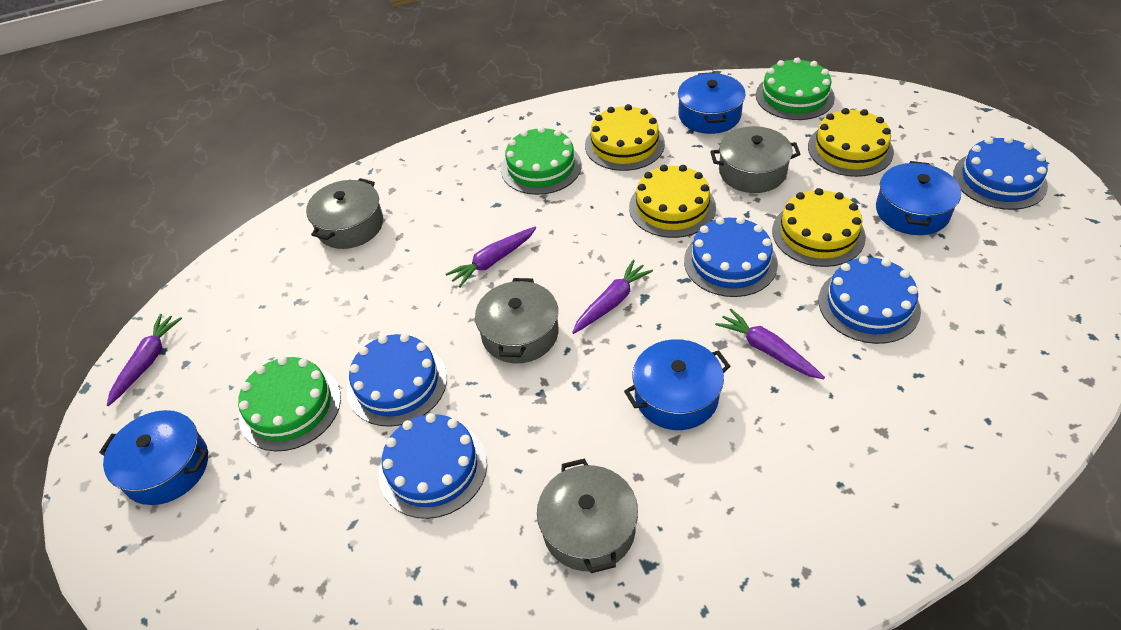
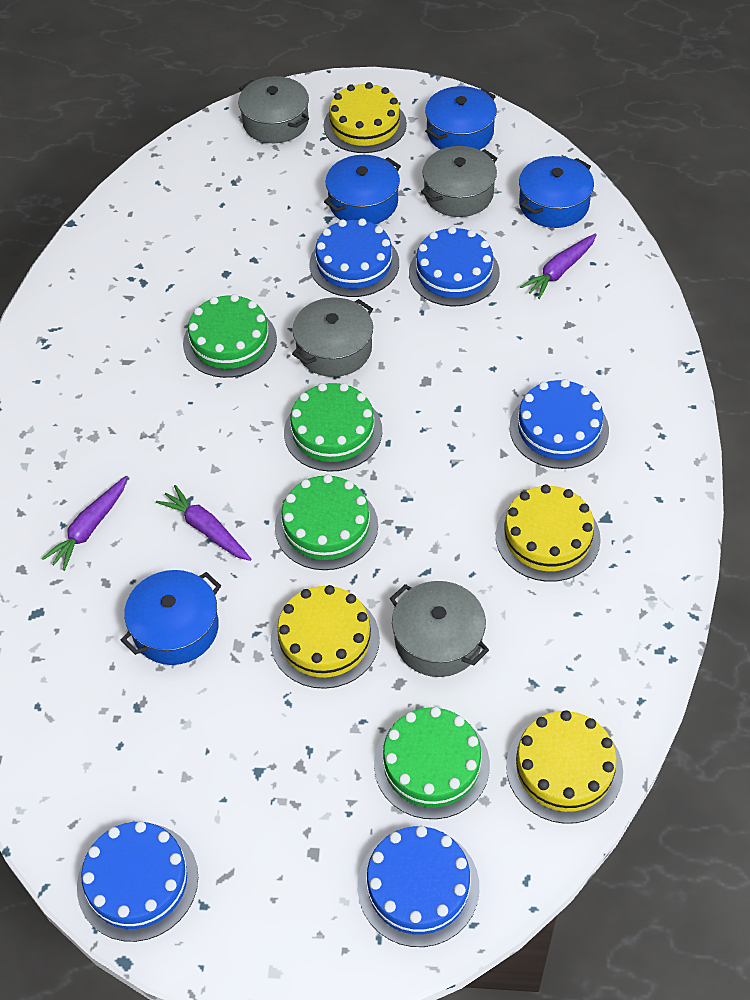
green cake: 3 -> 4
purple carrot: 4 -> 3

